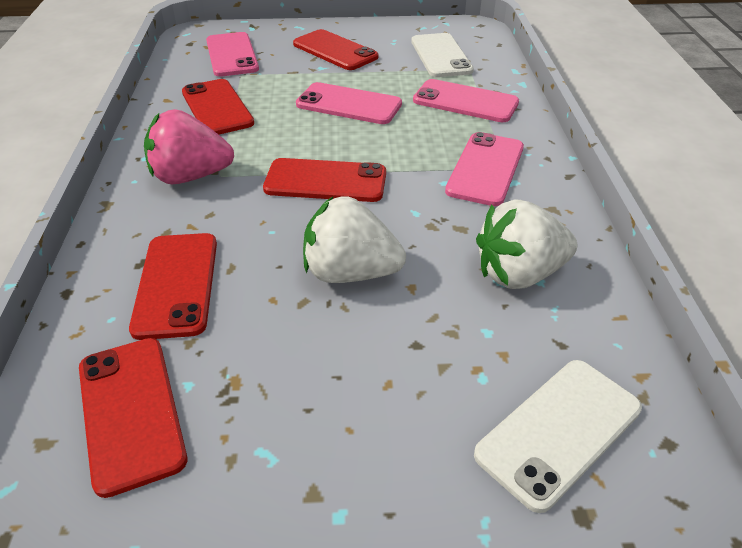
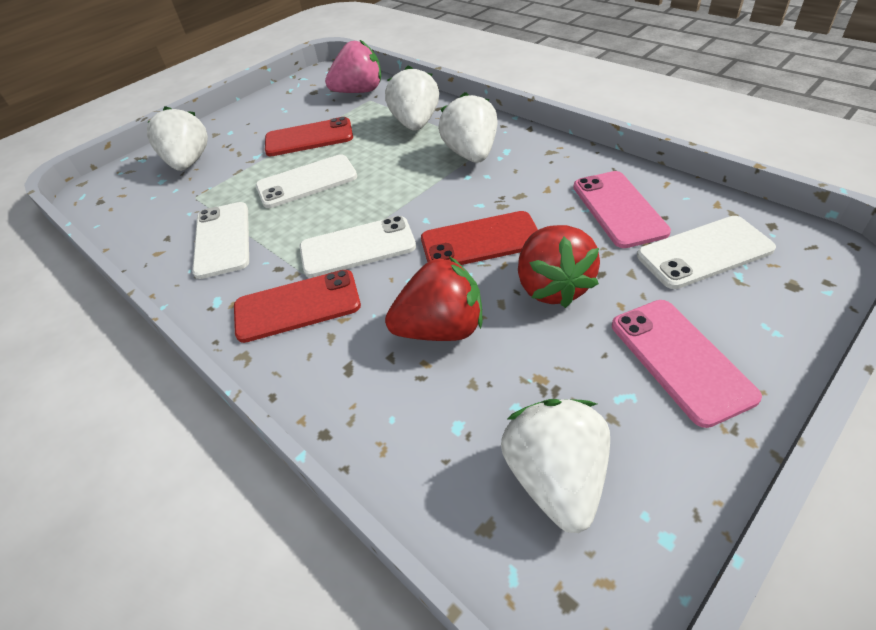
pink phone: 4 -> 2
red phone: 5 -> 3
red strawberry: 0 -> 2
white phone: 2 -> 4
white strawberry: 2 -> 4

